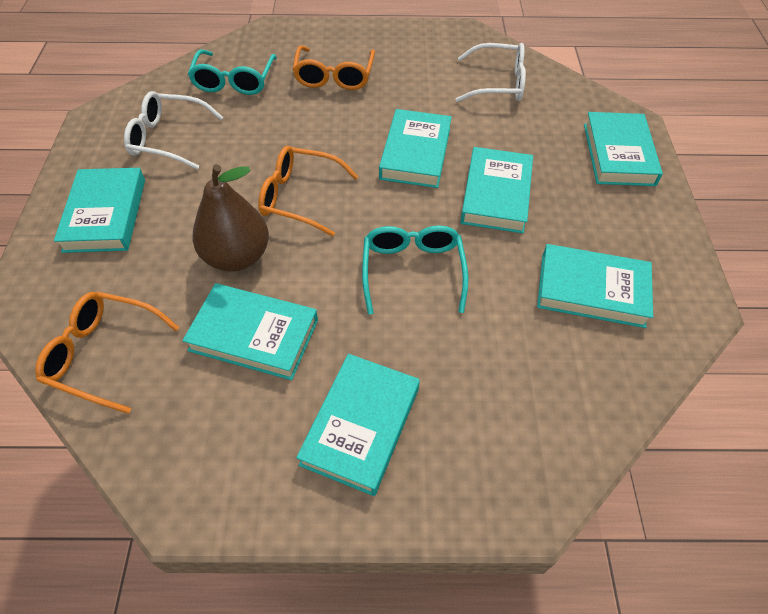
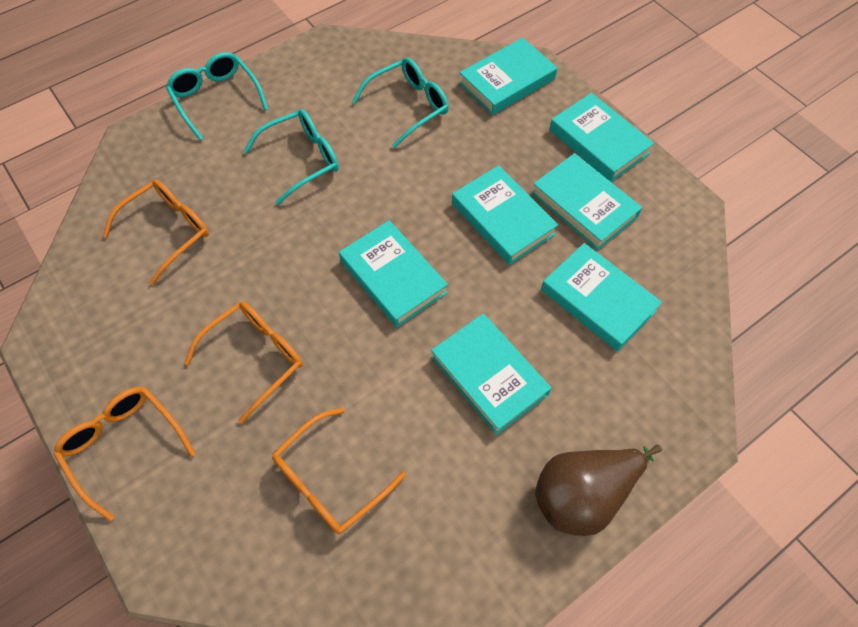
orange glasses: 3 -> 4
turquoise glasses: 2 -> 3
white glasses: 2 -> 0

